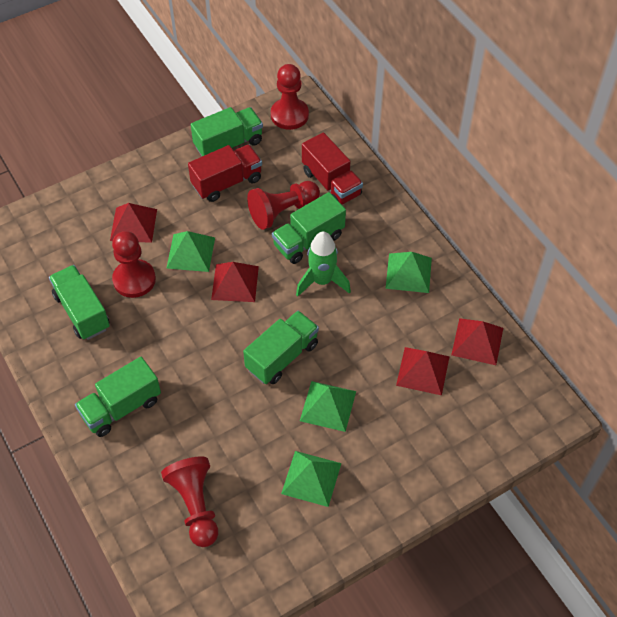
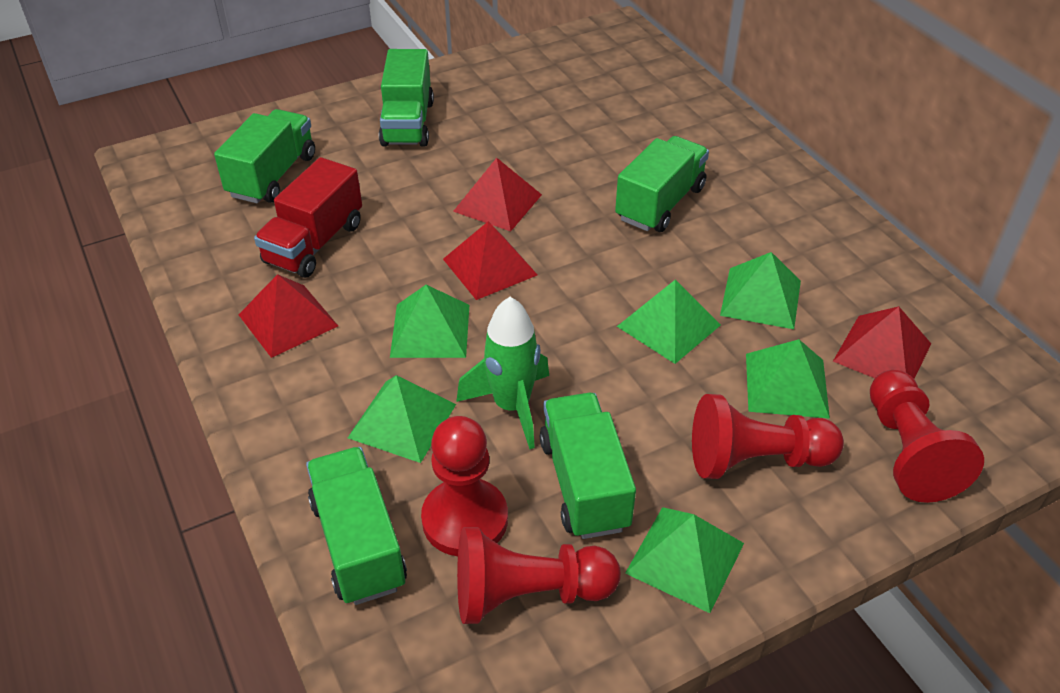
green pyramid: 4 -> 6
red truck: 2 -> 1

